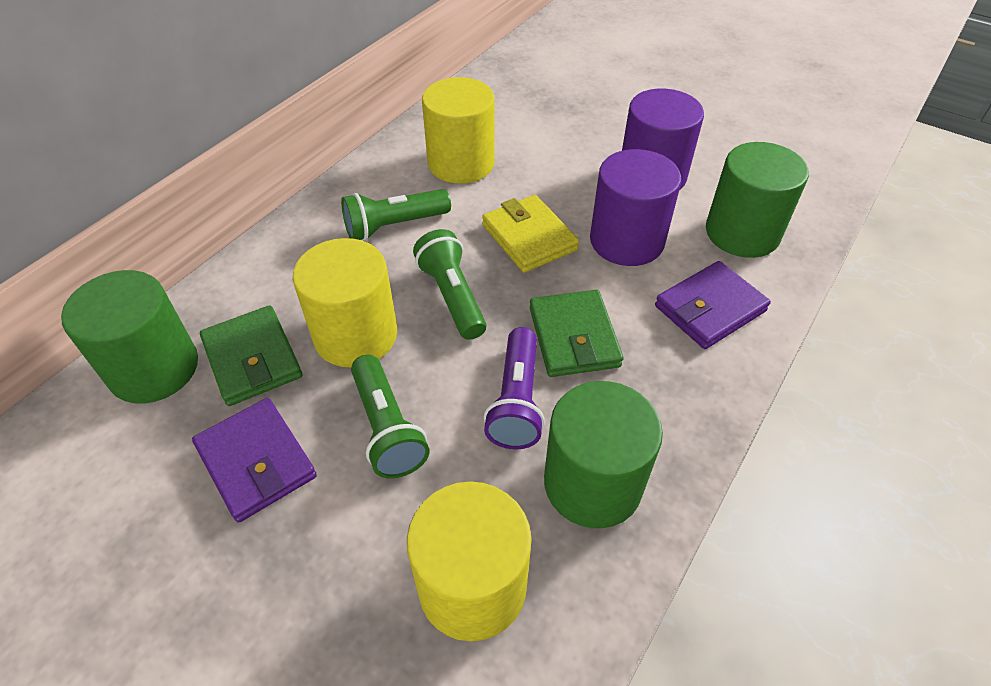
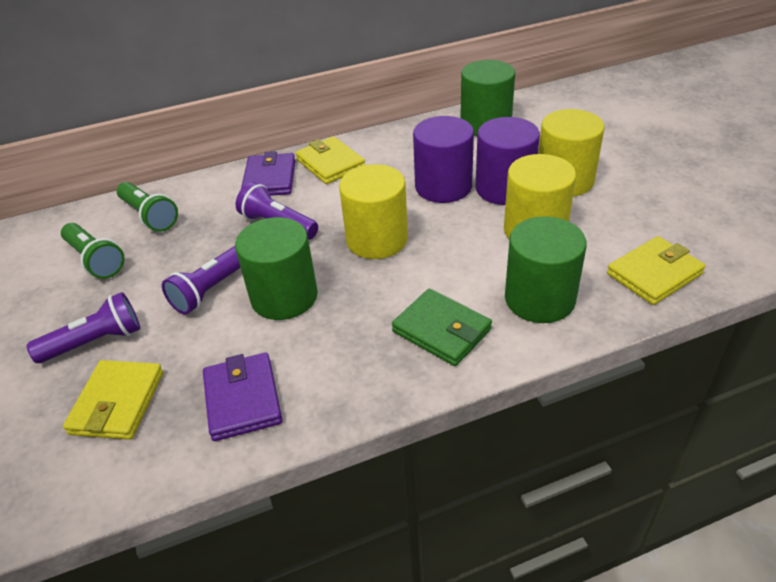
green flashlight: 3 -> 2
green wallet: 2 -> 1
purple flashlight: 1 -> 3
yellow wallet: 1 -> 3

